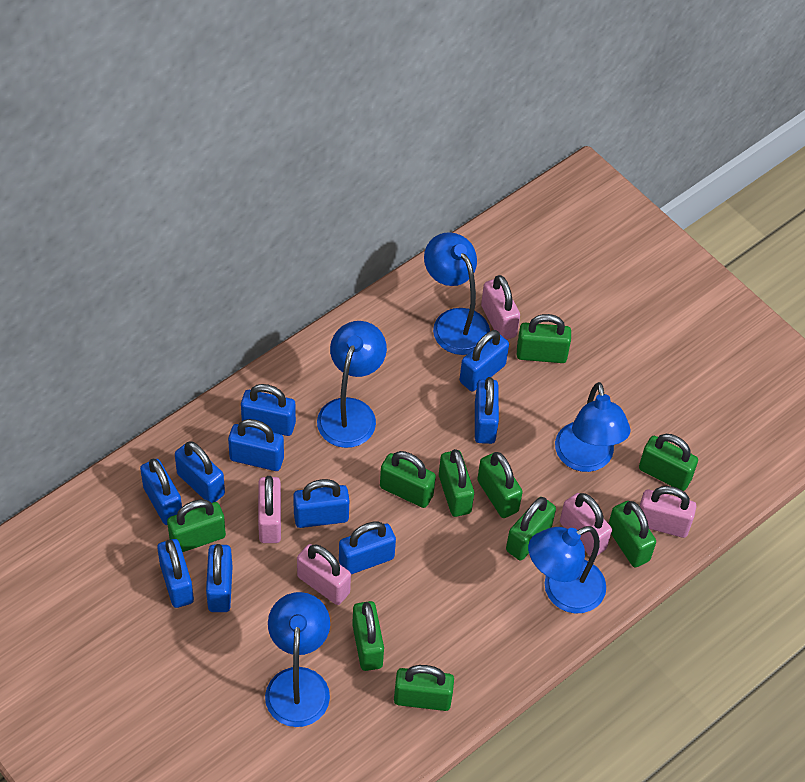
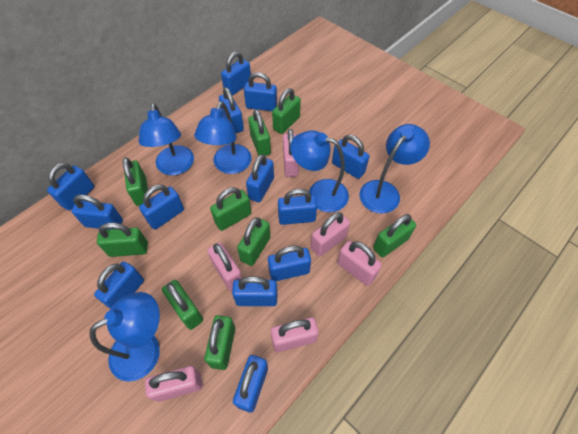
blue padlock: 10 -> 13
green padlock: 10 -> 9
pink padlock: 5 -> 6

